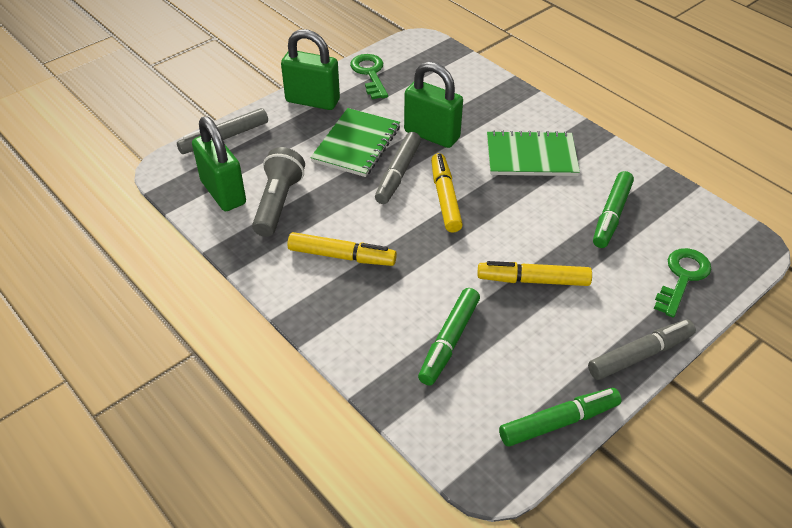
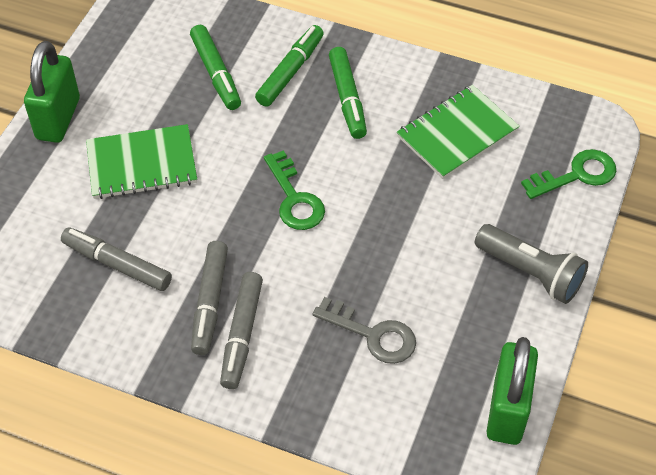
green padlock: 3 -> 2
grey key: 0 -> 1
yellow marker: 3 -> 0

